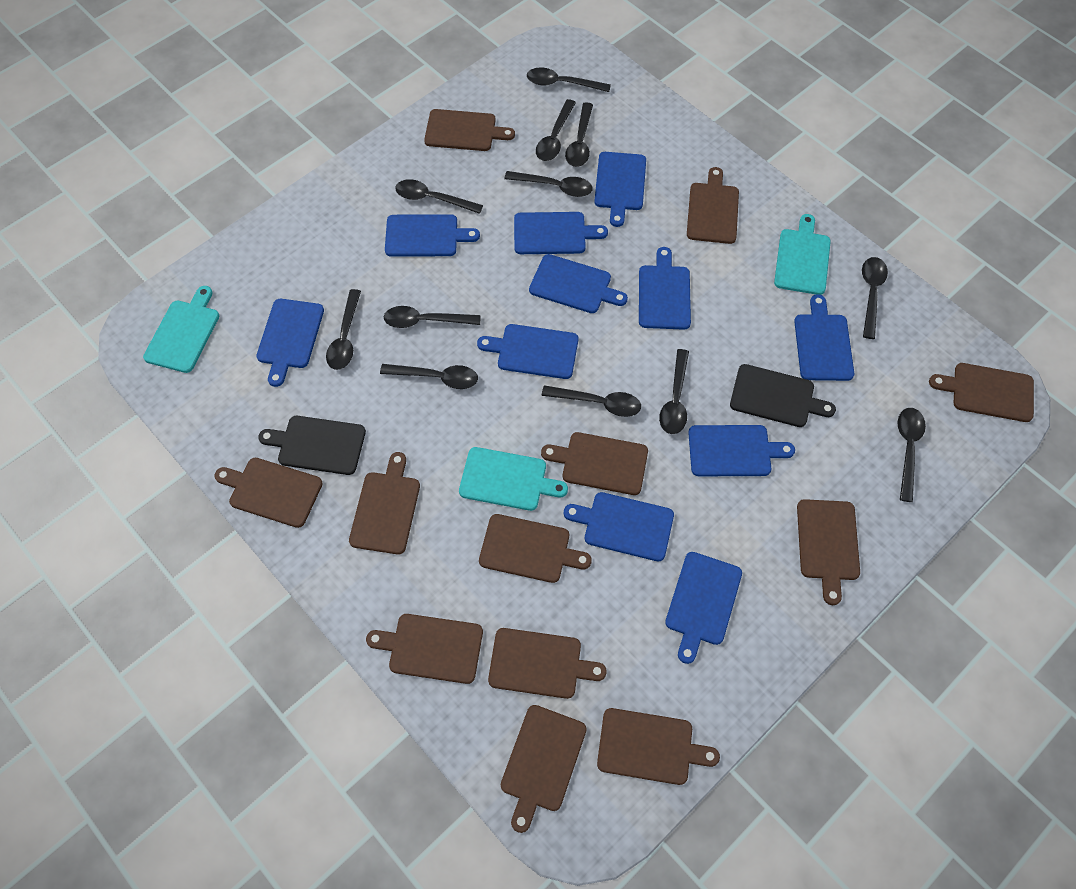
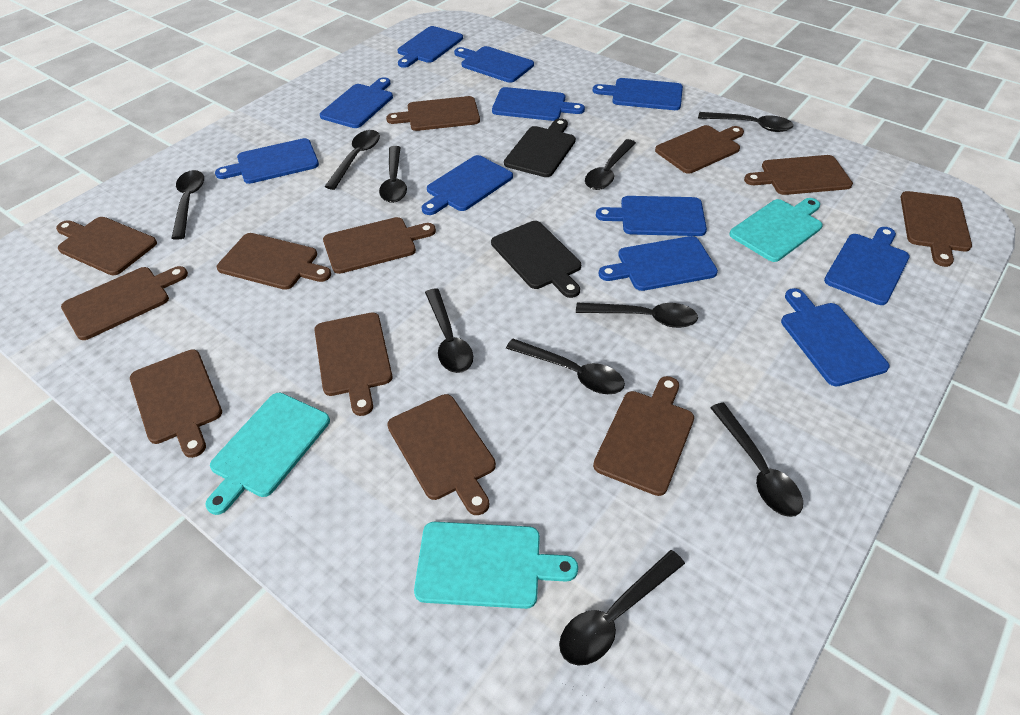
black spoon: 12 -> 10

